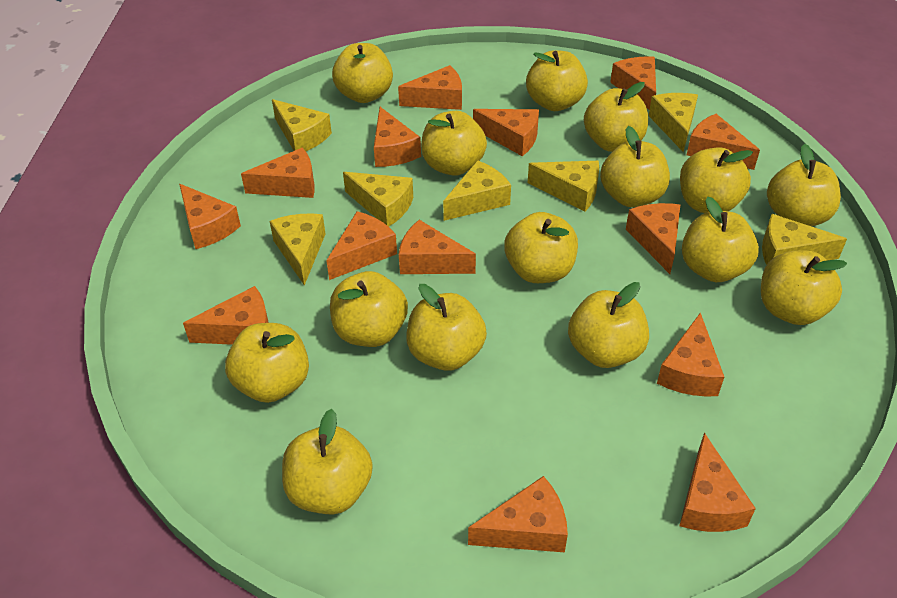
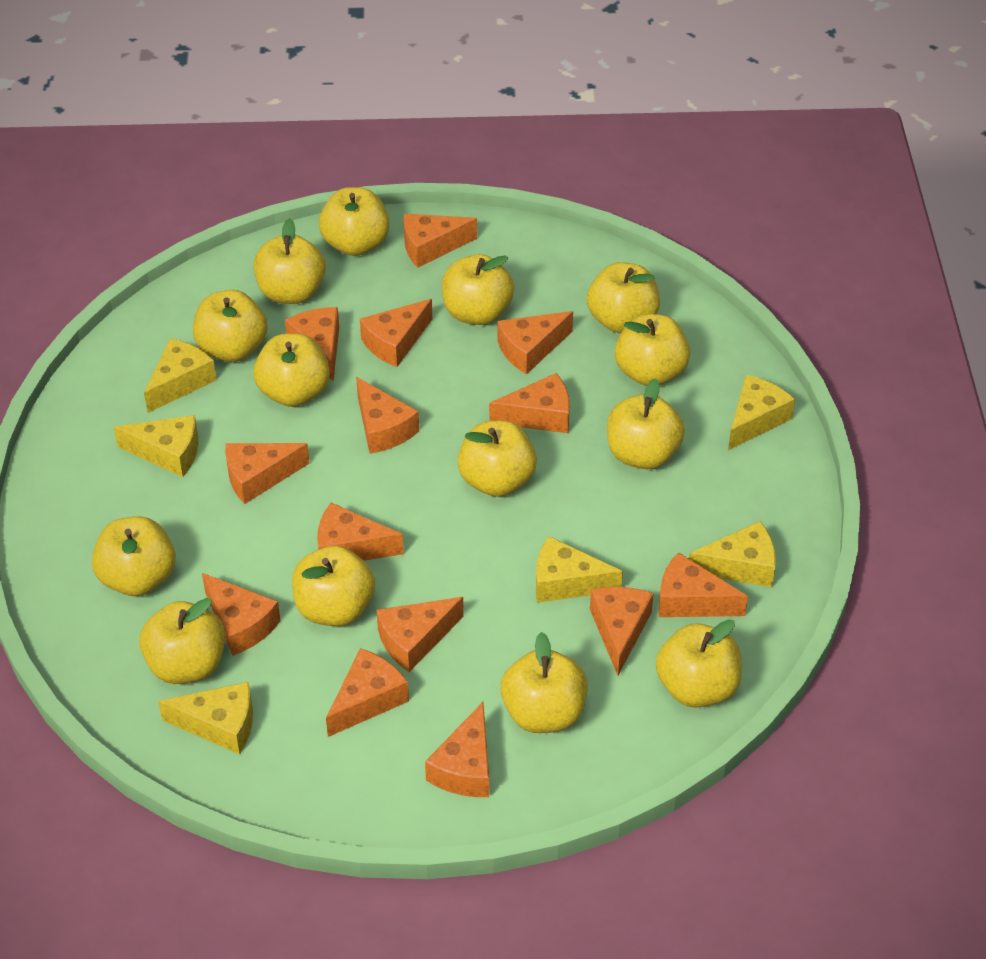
yellow apple: 15 -> 14
yellow cheese: 7 -> 6

